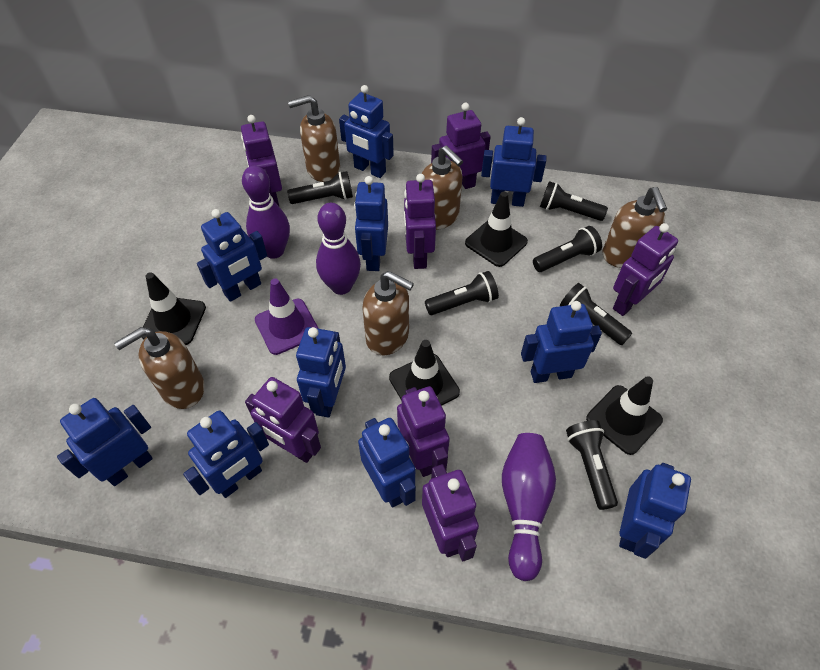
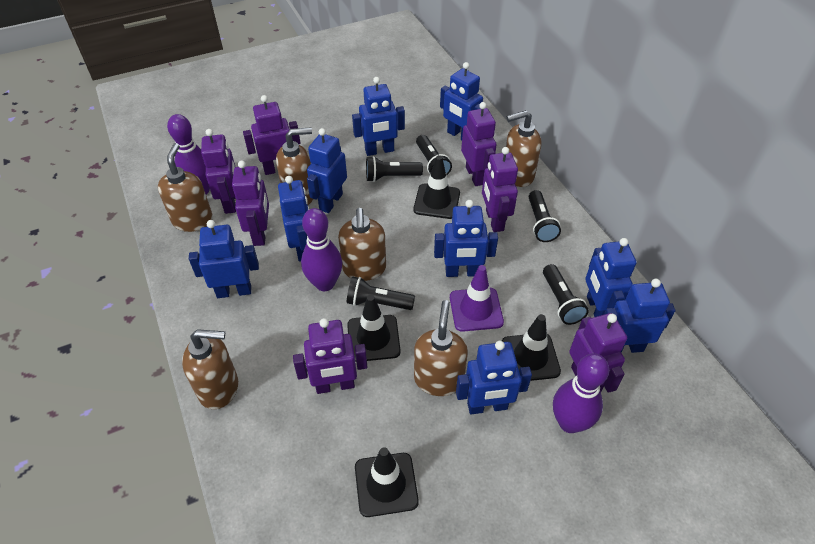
black flashlight: 6 -> 5
blue robot: 10 -> 9
brown soap dispenser: 5 -> 6

